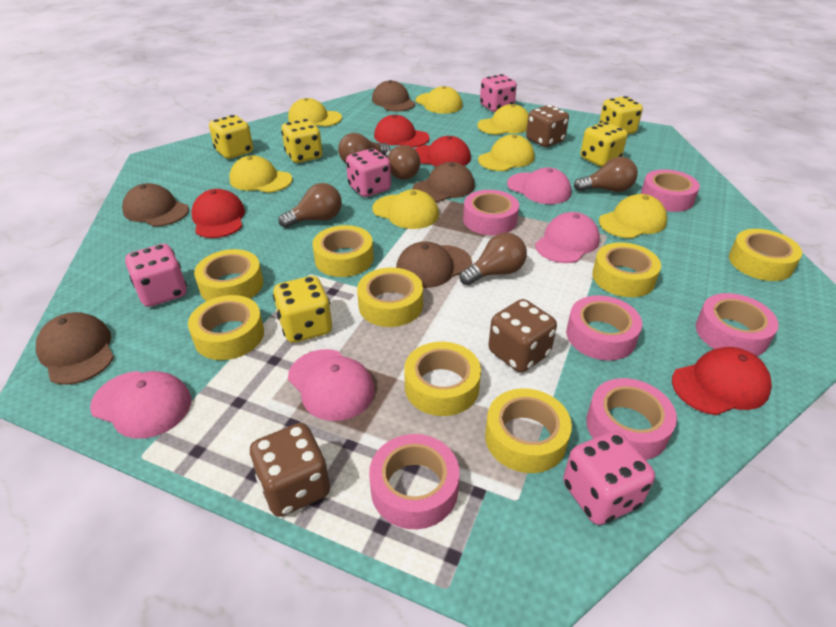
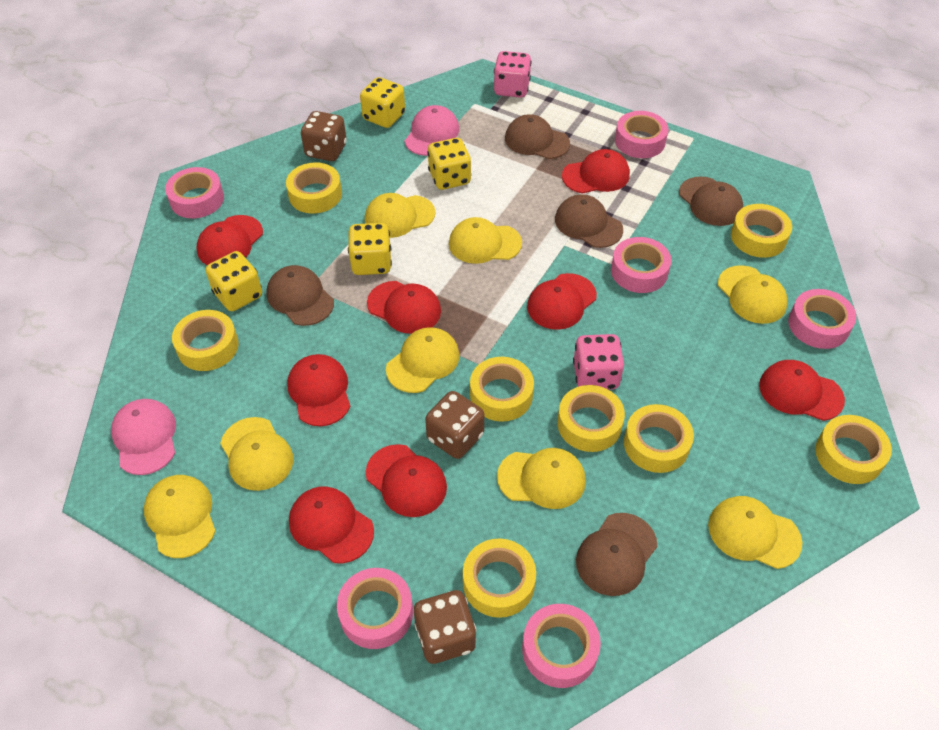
brown light bulb: 5 -> 0
pink cap: 4 -> 2
pink dice: 4 -> 2
red cap: 4 -> 8
yellow cap: 7 -> 8
yellow dice: 5 -> 4

